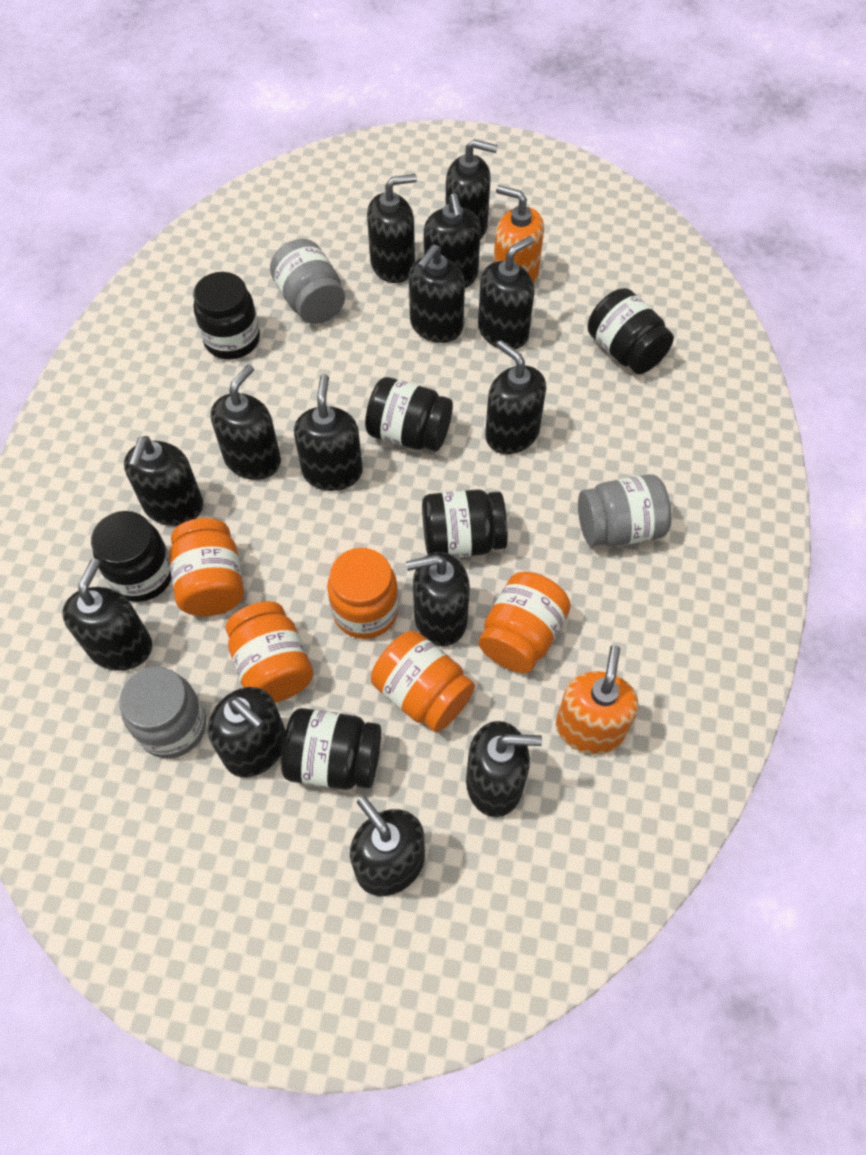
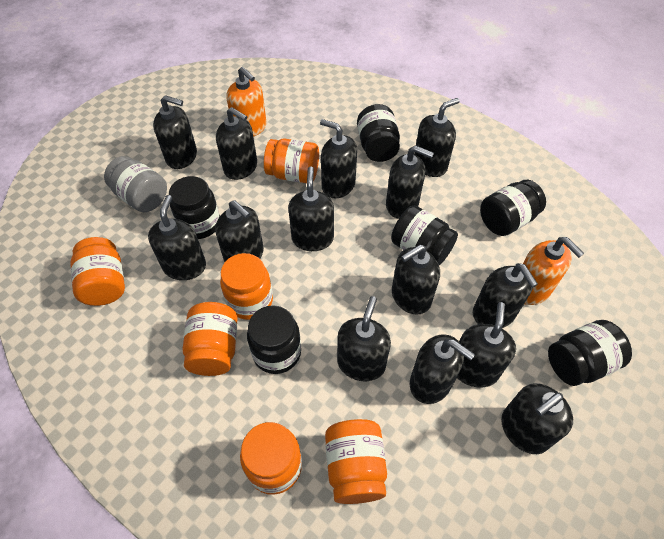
grey jar: 3 -> 1
orange jar: 5 -> 6

